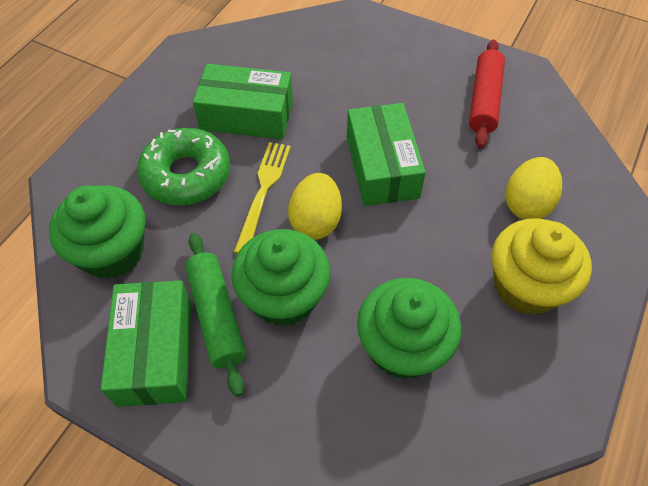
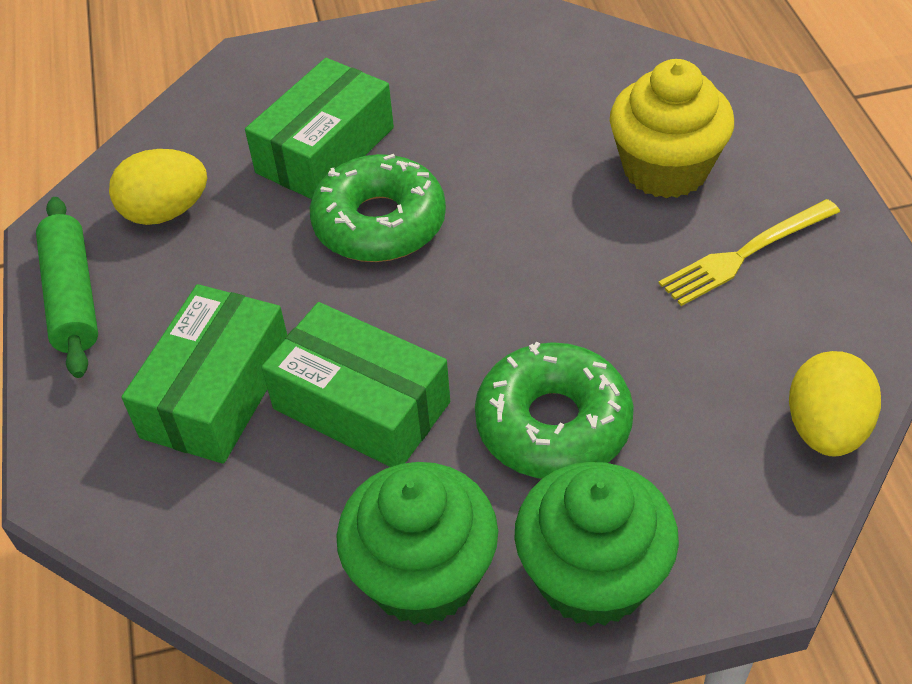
green cupcake: 3 -> 2
green donut: 1 -> 2
red rolling pin: 1 -> 0

